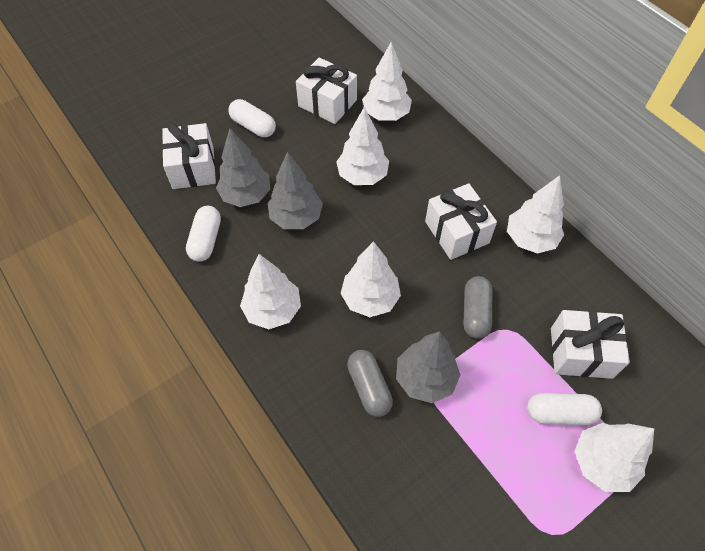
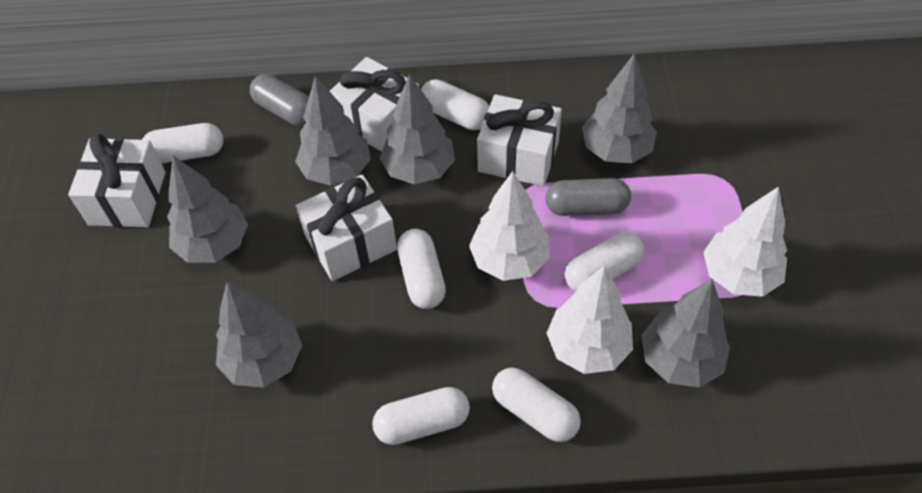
grey tree: 3 -> 6
white capsule: 3 -> 6
white tree: 6 -> 3

